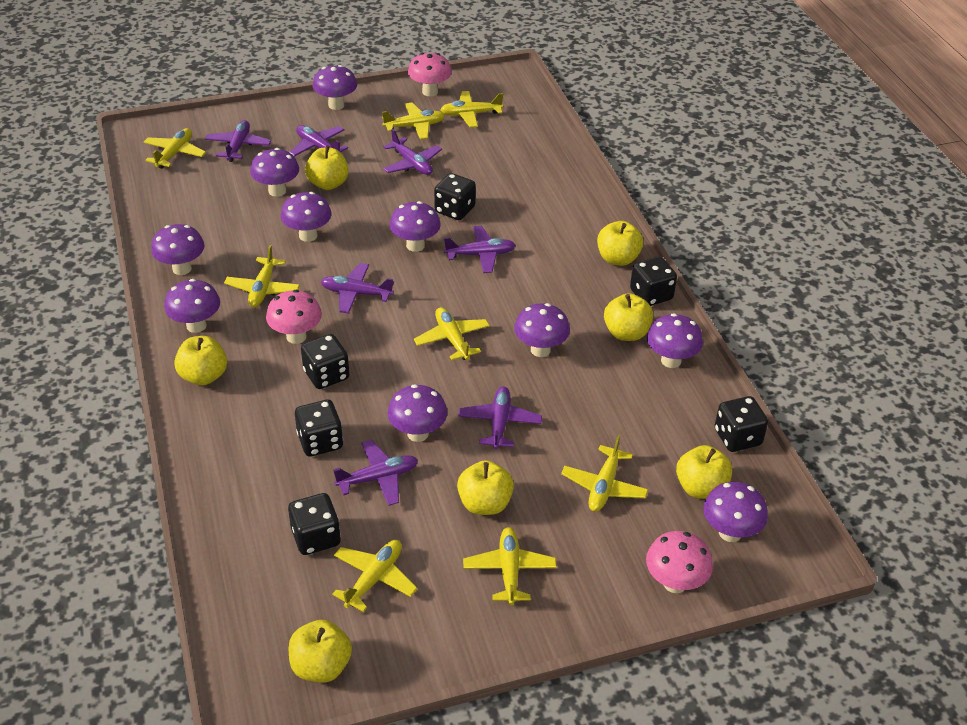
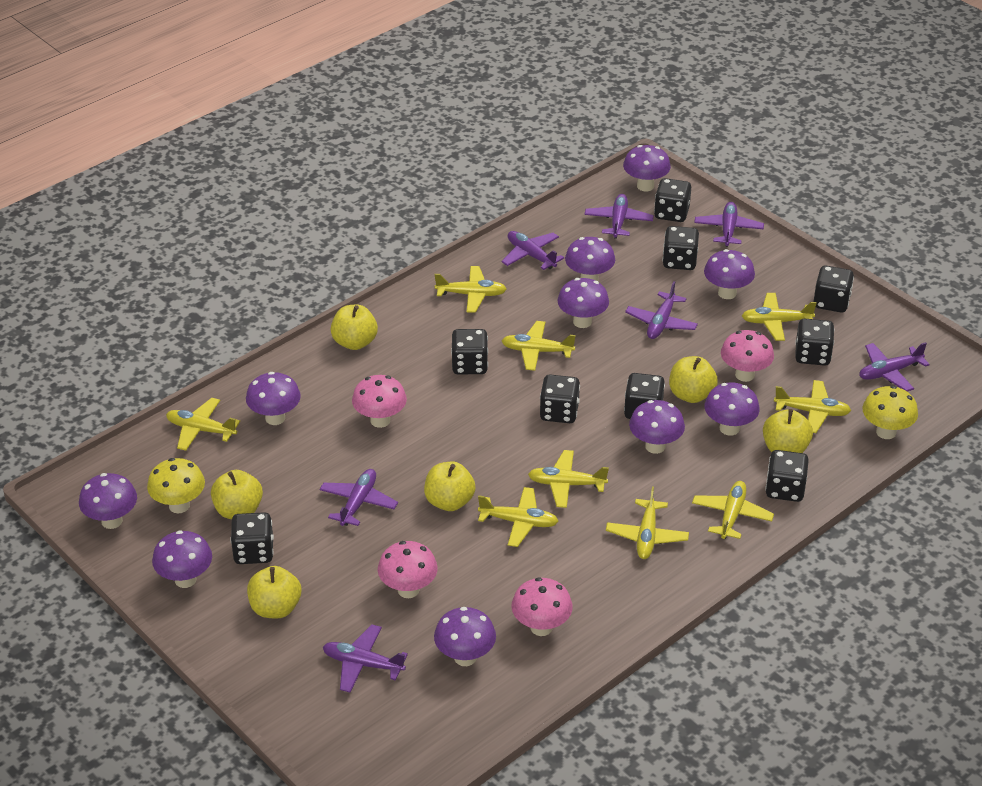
black dice: 6 -> 9
pink mushroom: 3 -> 4
yellow apple: 7 -> 6
yellow mushroom: 0 -> 2
yellow plane: 8 -> 9

